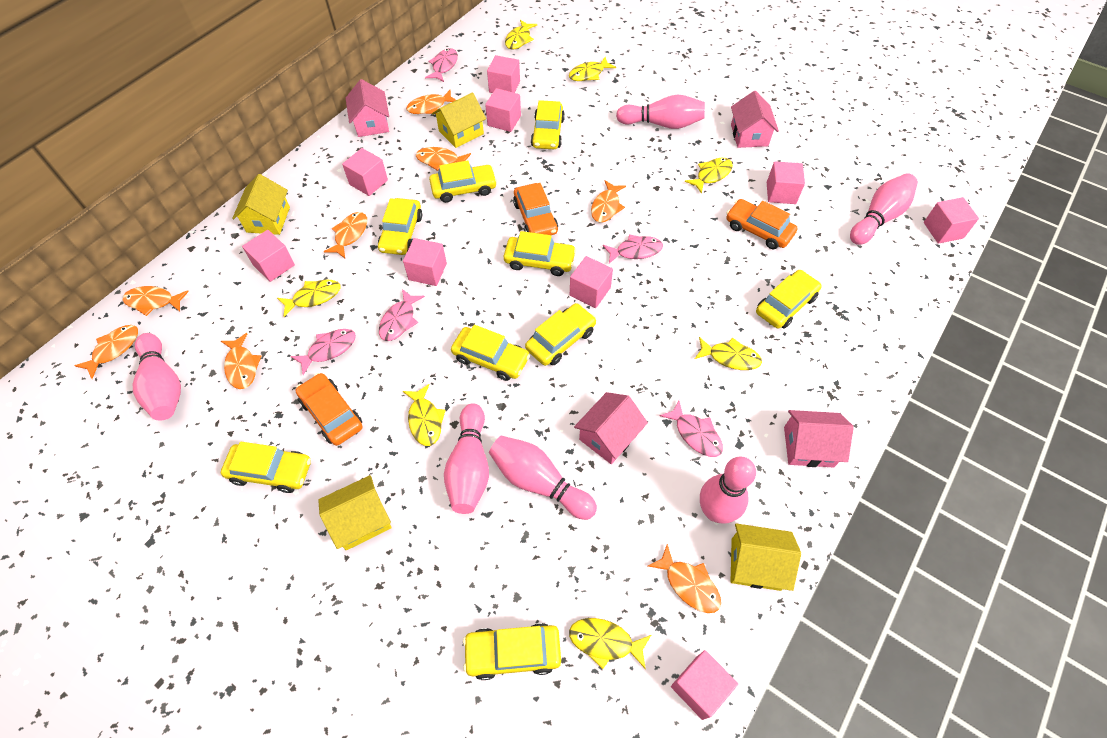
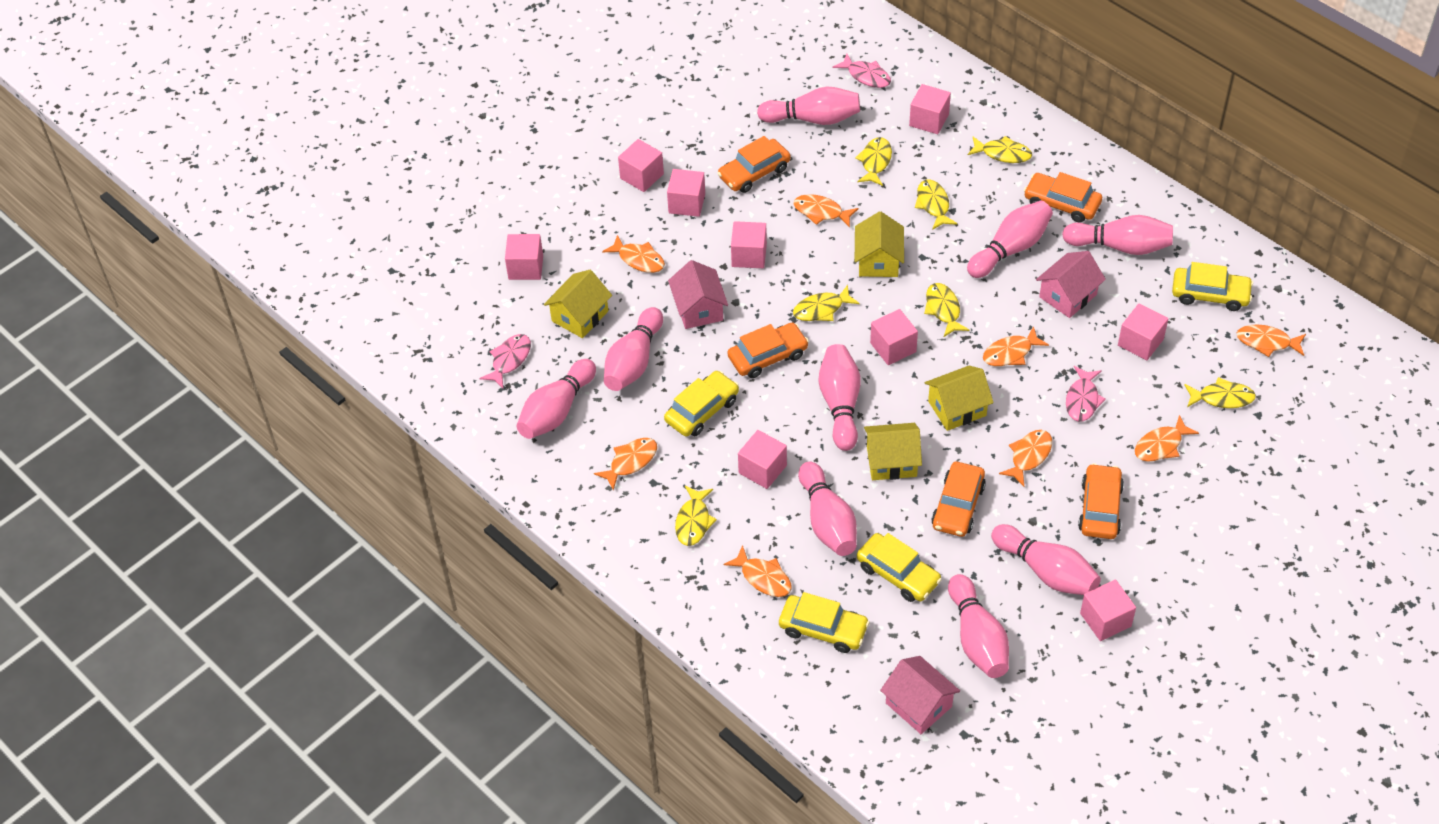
orange car: 3 -> 5
pink bowling pin: 6 -> 9
pink fish: 5 -> 3
pink house: 4 -> 3
yellow car: 9 -> 4

